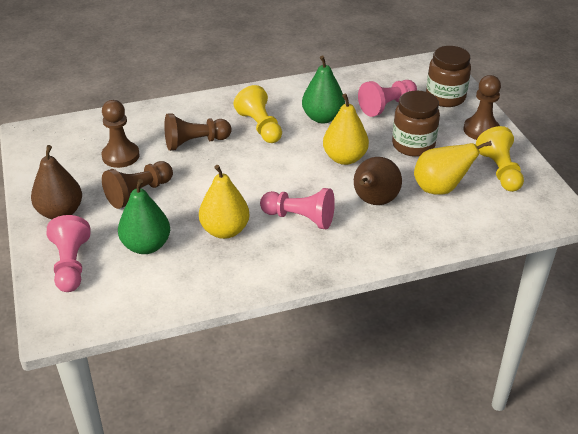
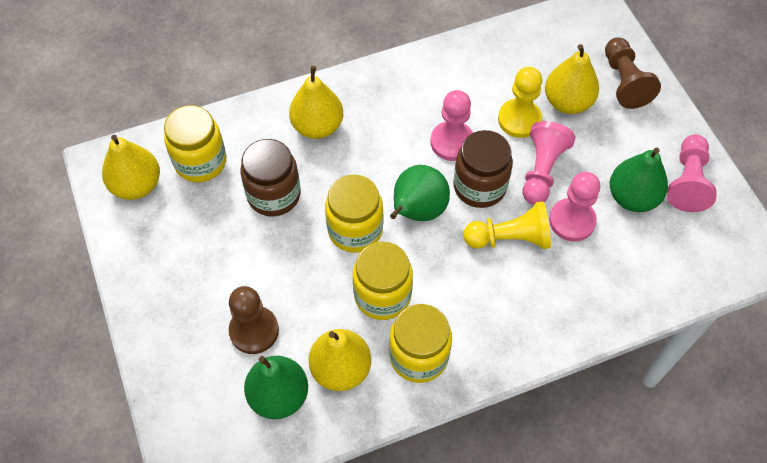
brown pawn: 4 -> 2
brown pear: 2 -> 0
green pear: 2 -> 3
pink pawn: 3 -> 4
yellow jar: 0 -> 4
yellow pear: 3 -> 4

